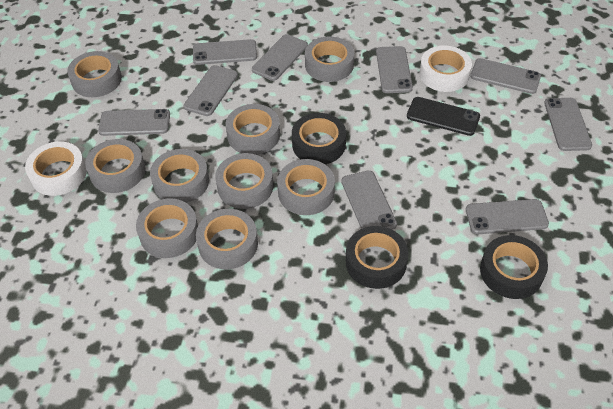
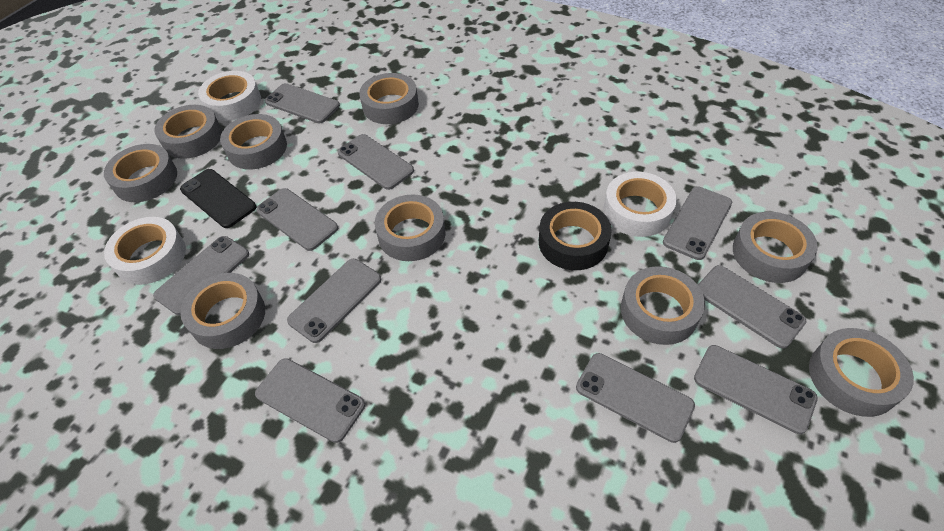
black tape: 3 -> 1
grey phone: 9 -> 10
white tape: 2 -> 3

